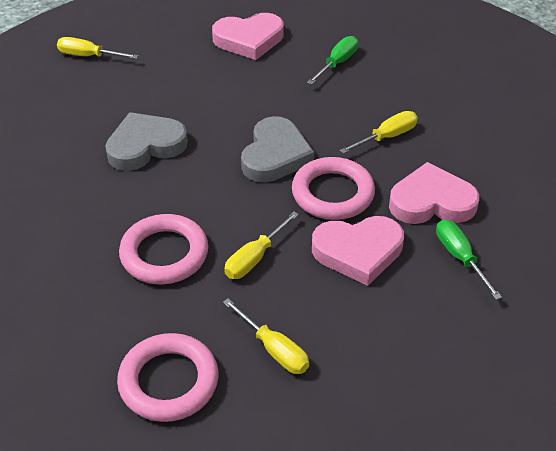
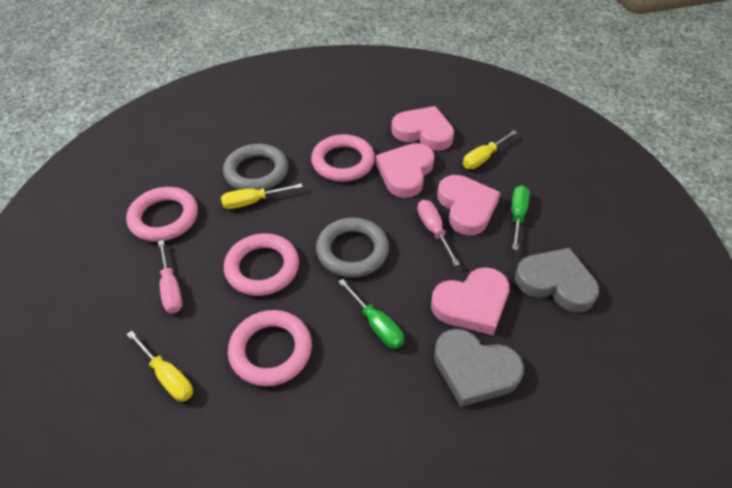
grey ring: 0 -> 2
pink heart: 3 -> 4
pink ring: 3 -> 4
pink screwdriver: 0 -> 2
yellow screwdriver: 4 -> 3

